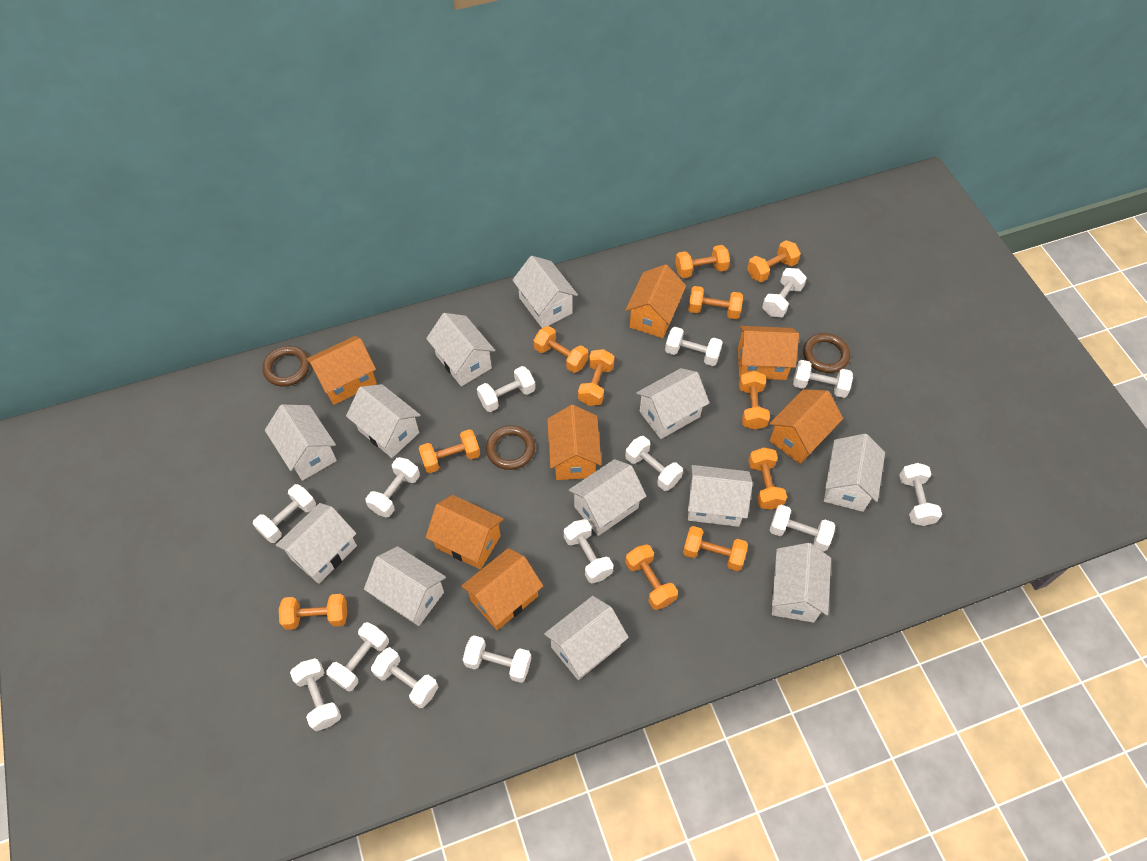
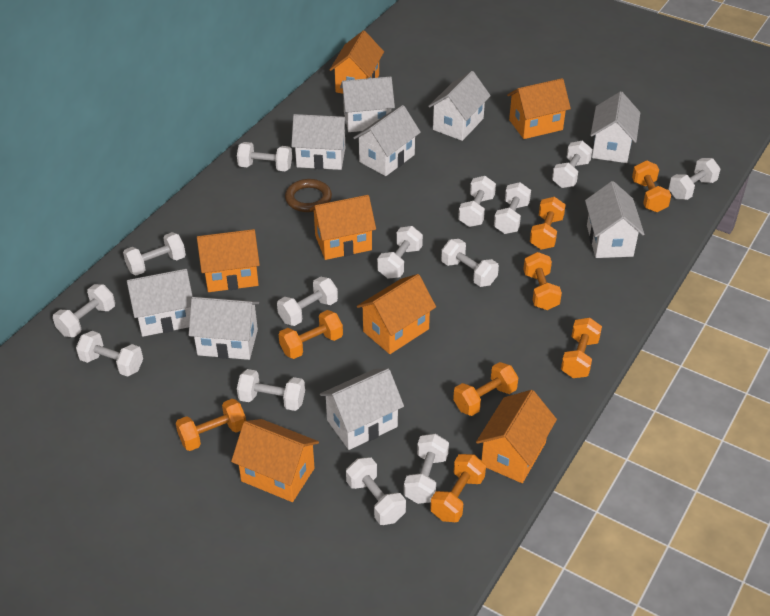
brown ring: 3 -> 1
orange dumbbell: 11 -> 8
white house: 12 -> 9

